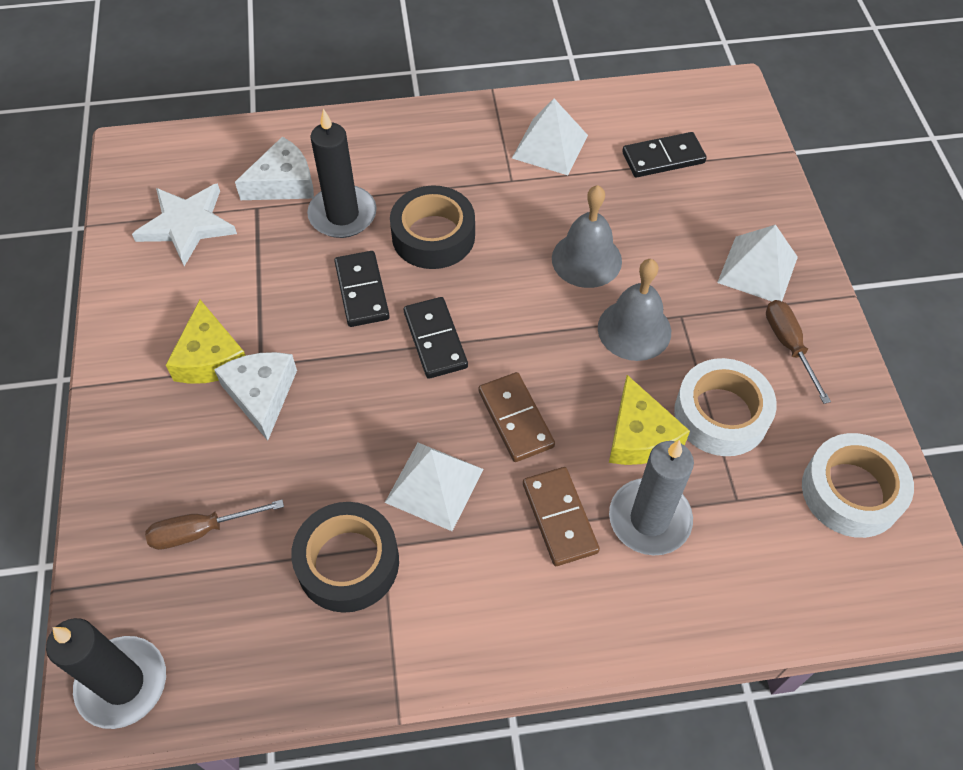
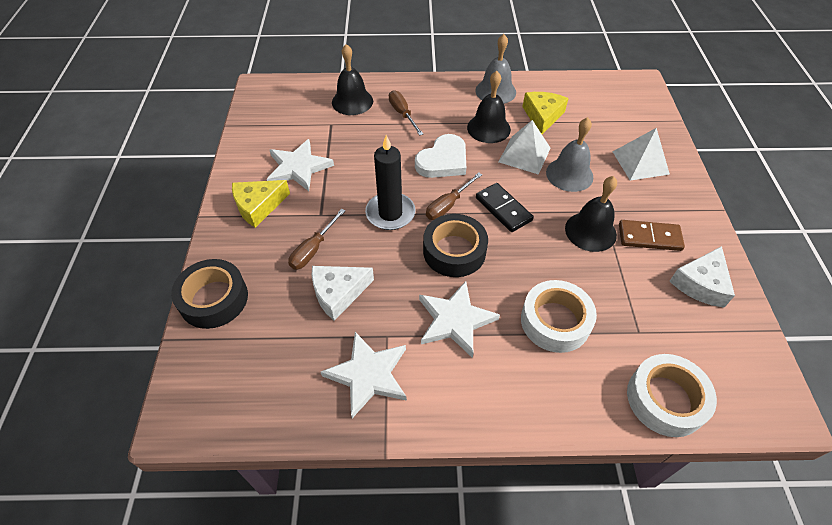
black bell: 0 -> 3
black candle: 2 -> 1
black domino: 3 -> 1
brown domino: 2 -> 1
brown screwdriver: 2 -> 3
grey candle: 1 -> 0
white heart: 0 -> 1
white pyramid: 3 -> 2
white star: 1 -> 3

